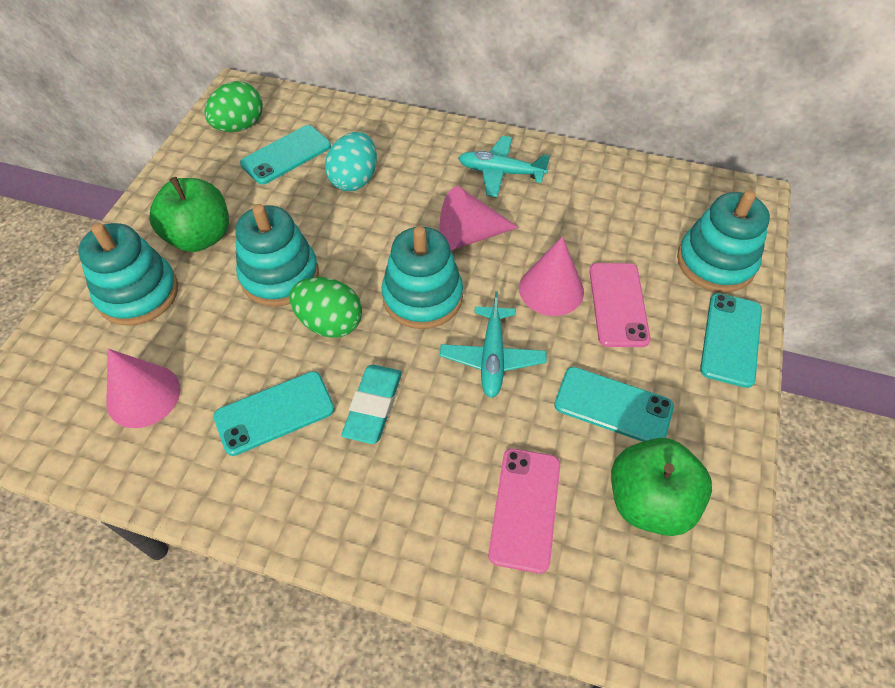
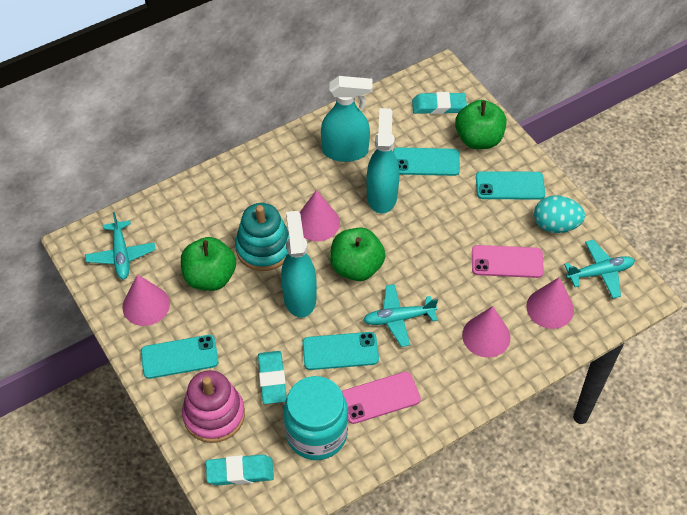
green apple: 2 -> 3
green egg: 2 -> 0
pink cone: 3 -> 4
pink stacking toy: 0 -> 1
turquoise eraser: 1 -> 3
turquoise jar: 0 -> 1
turquoise plane: 2 -> 3
turquoise spray bottle: 0 -> 3
turquoise stacking toy: 4 -> 1

